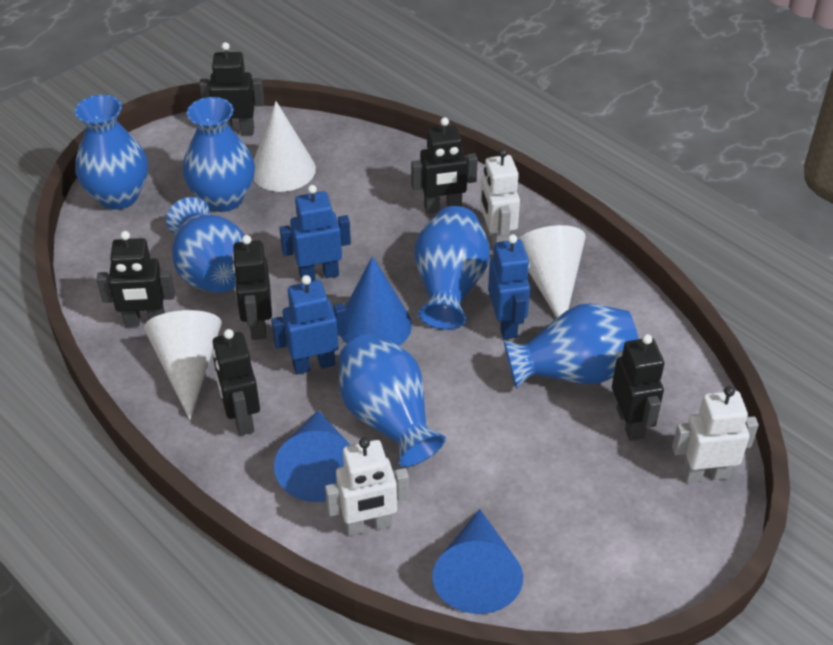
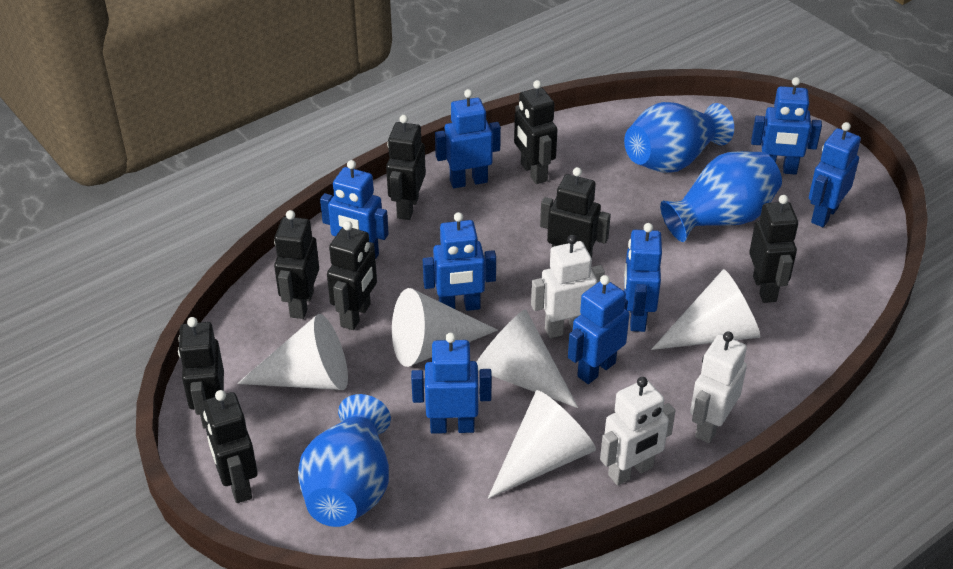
black robot: 6 -> 8
blue cone: 3 -> 0
blue robot: 3 -> 8
blue vase: 6 -> 3
white cone: 3 -> 5

